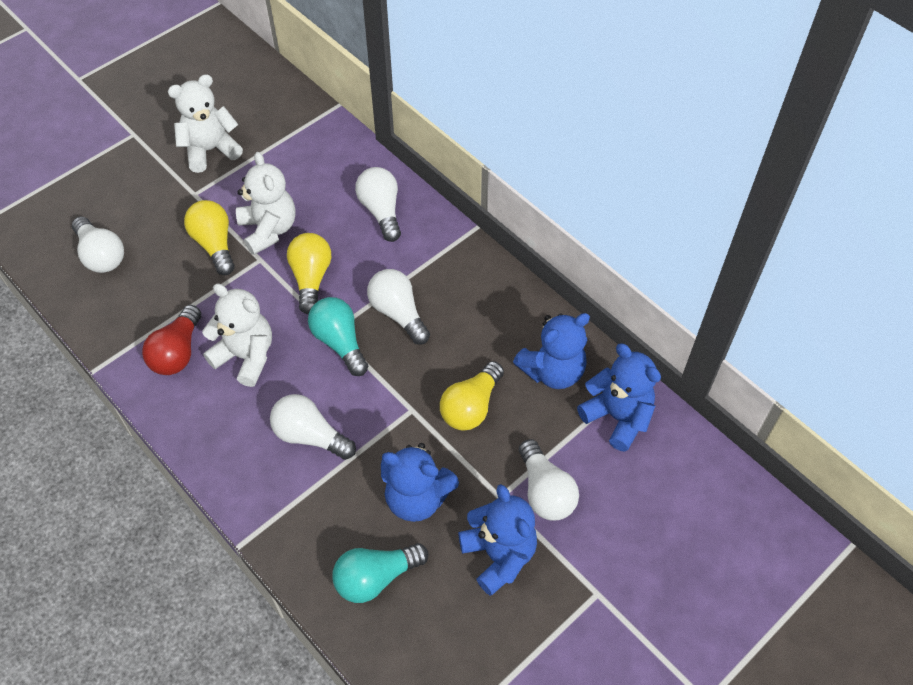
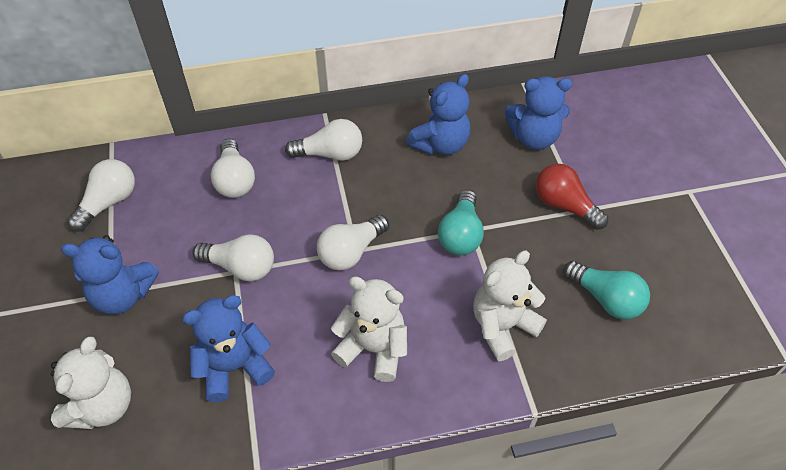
yellow light bulb: 3 -> 0

